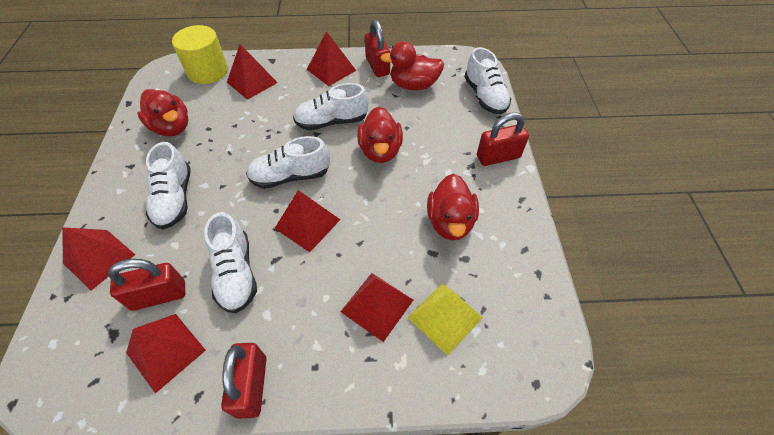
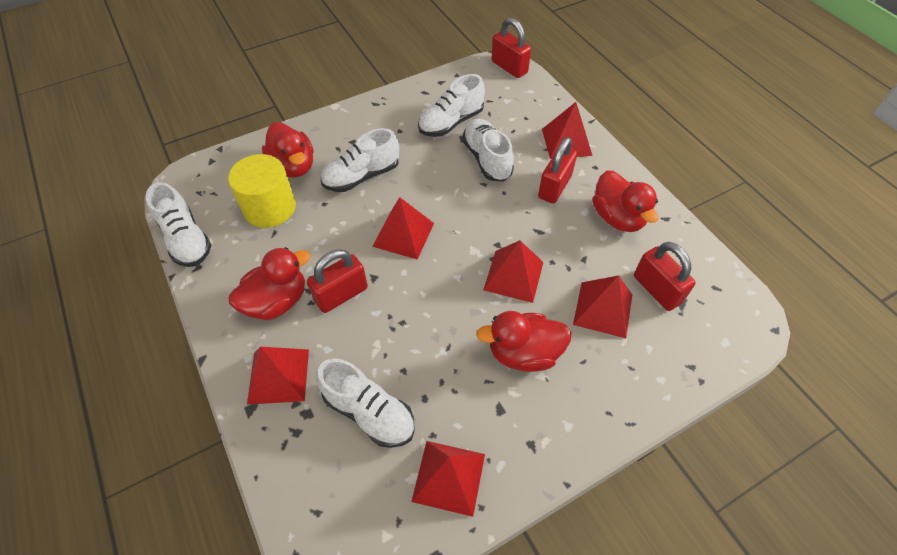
yellow pyramid: 1 -> 0

